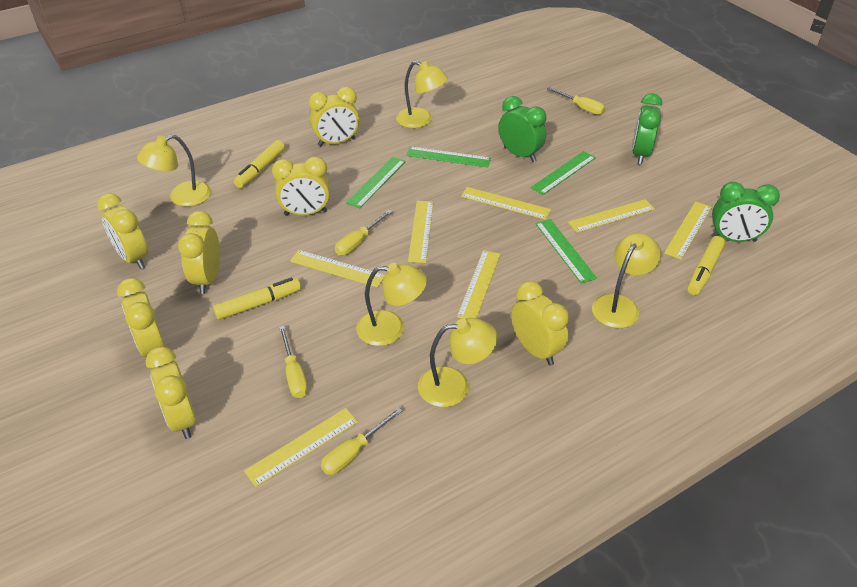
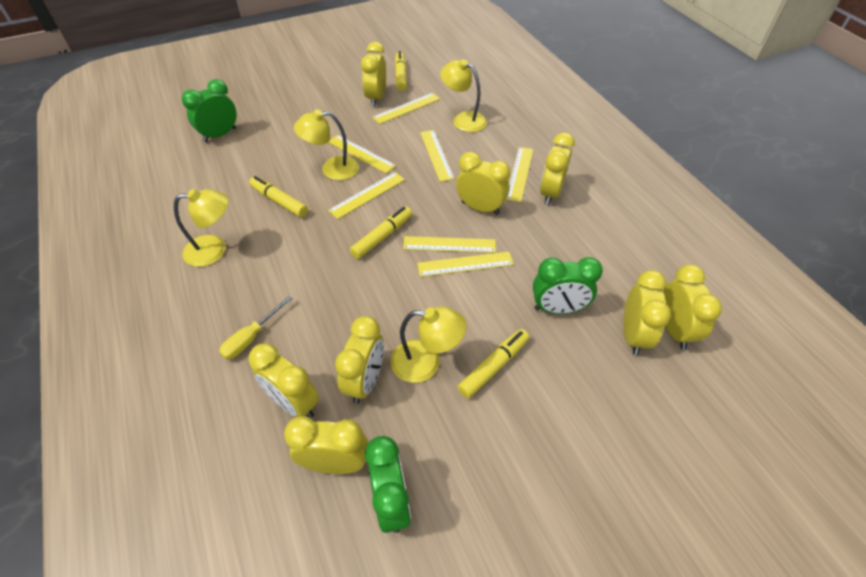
green ruler: 4 -> 0
yellow clock: 7 -> 8
yellow lamp: 5 -> 4
yellow marker: 3 -> 4
yellow screwdriver: 4 -> 1

